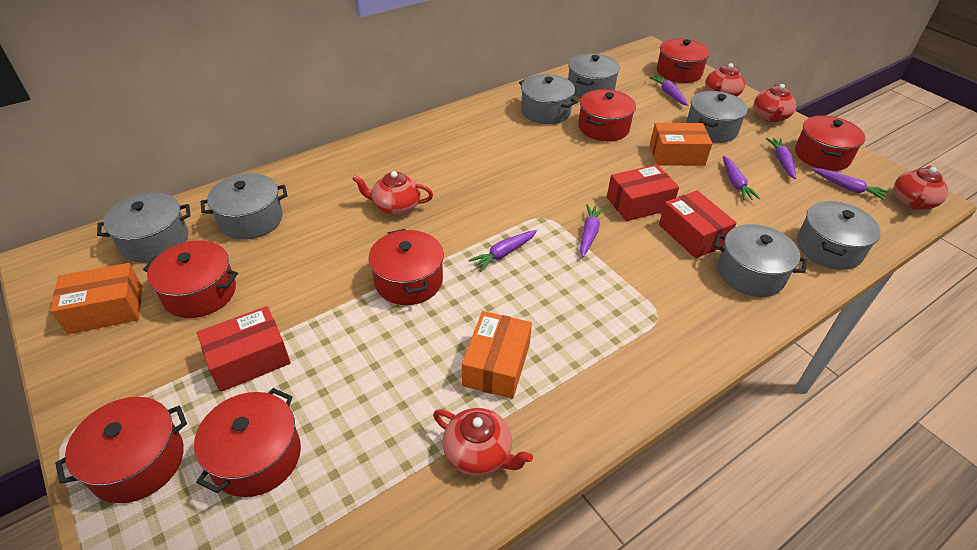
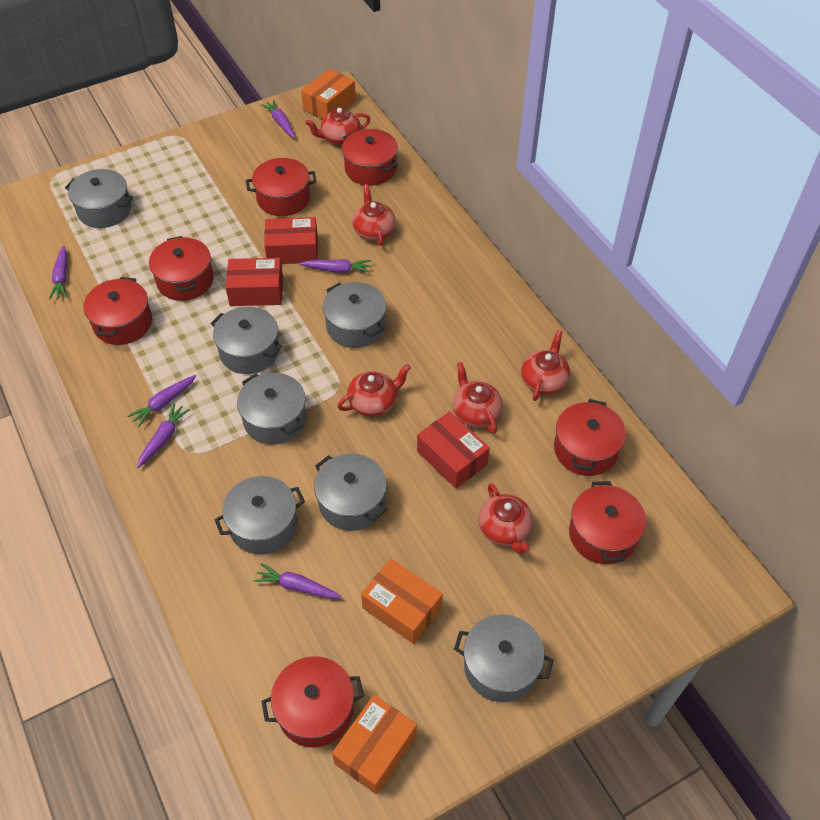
red teapot: 5 -> 6

